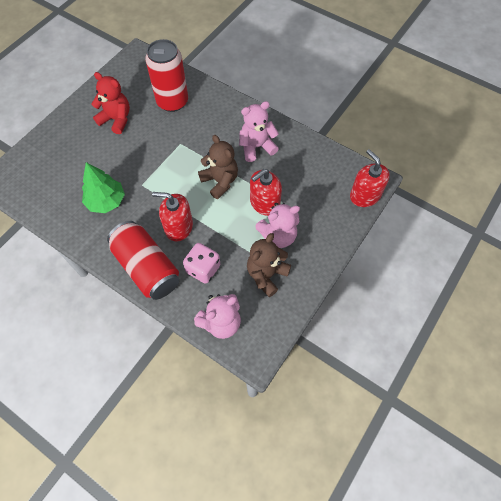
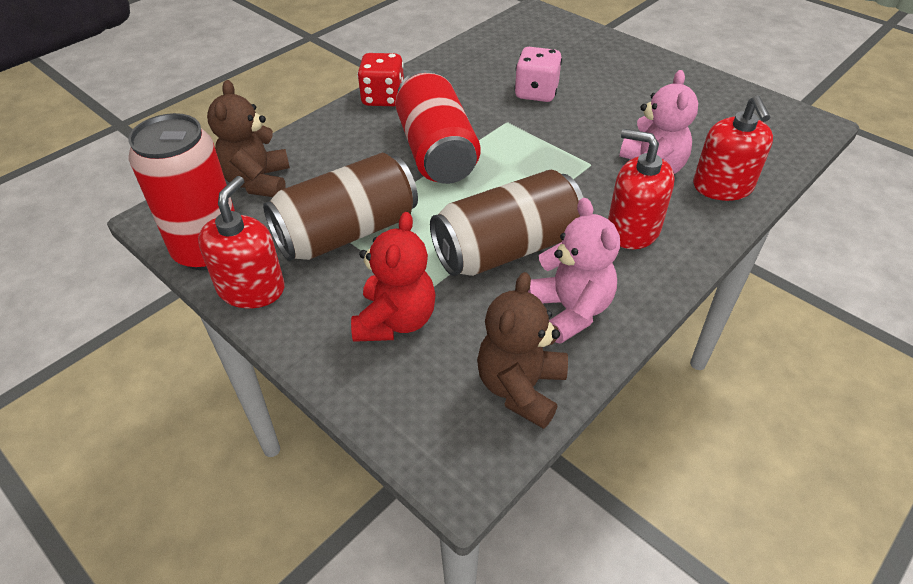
brown can: 0 -> 2
green tree: 1 -> 0
pink teddy bear: 3 -> 2
red dice: 0 -> 1

